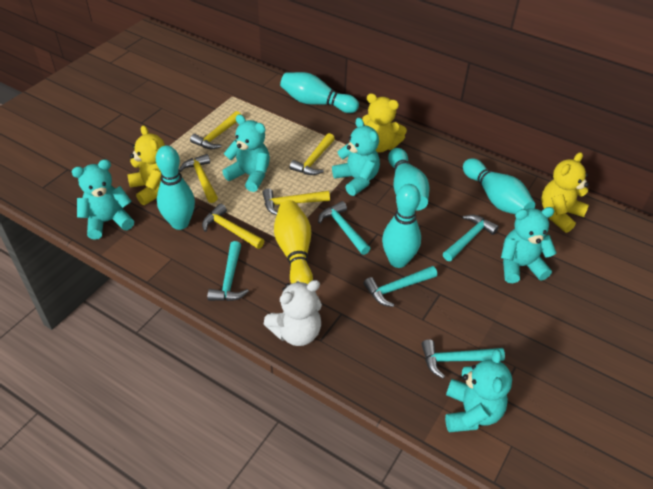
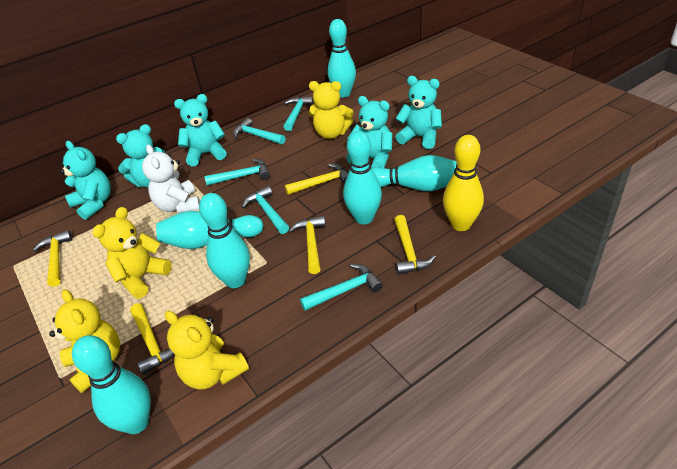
turquoise bowling pin: 5 -> 6
yellow teddy bear: 3 -> 4

